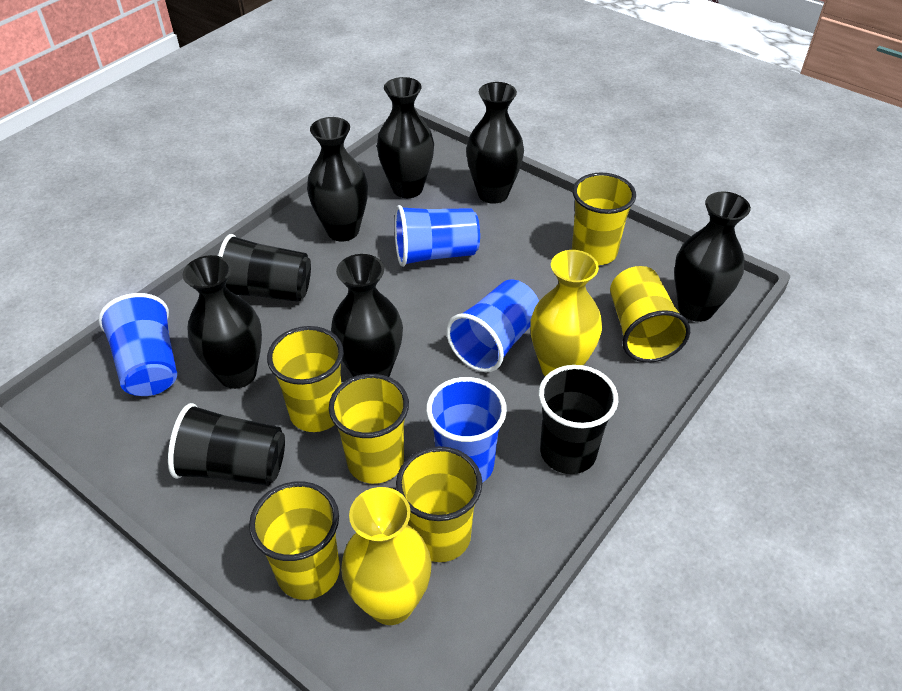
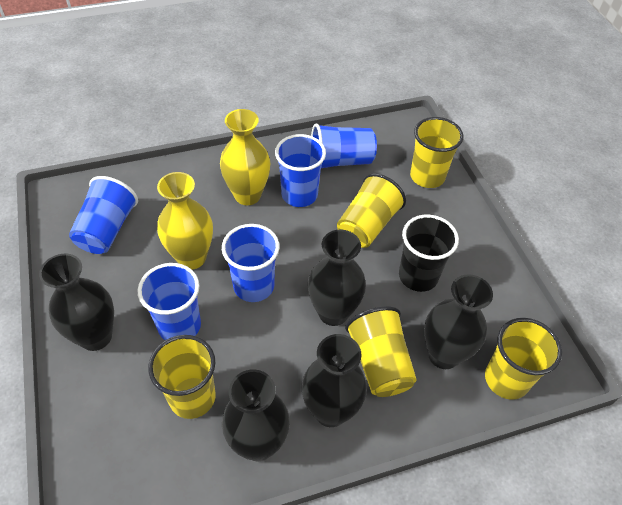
black cup: 3 -> 1
black vase: 6 -> 5
blue cup: 4 -> 5
yellow cup: 6 -> 5

